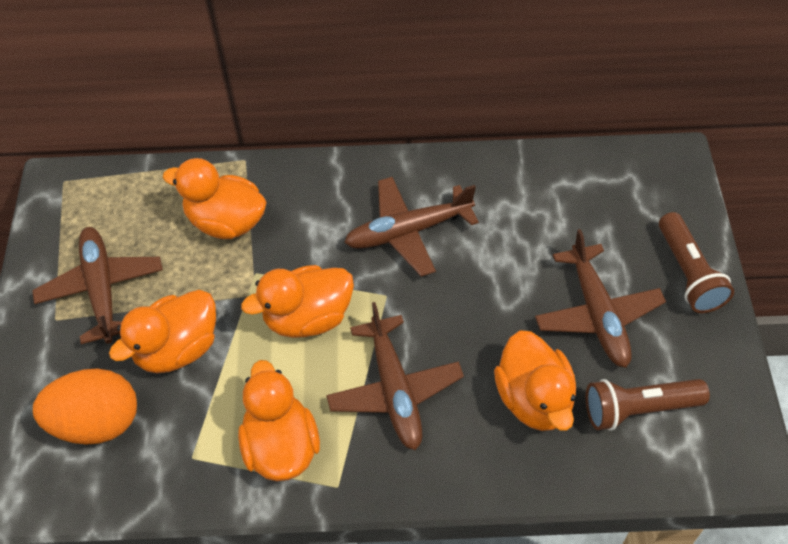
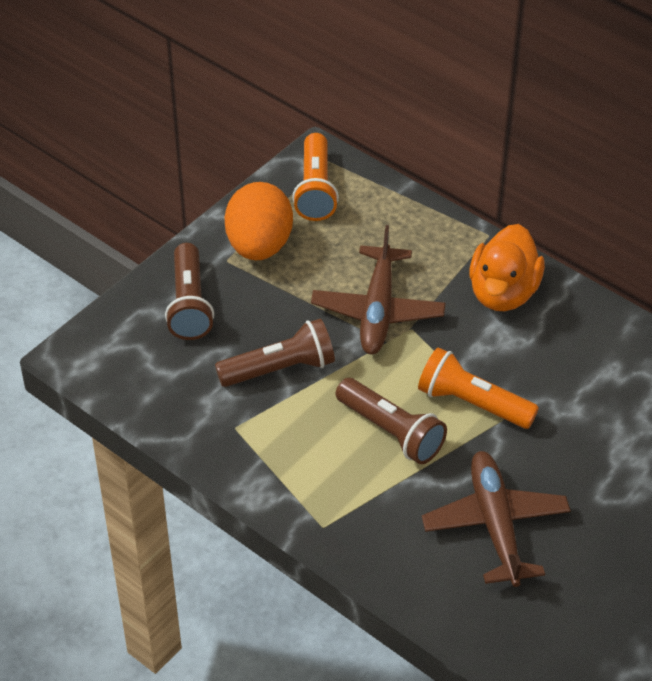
brown flashlight: 2 -> 3
brown plane: 4 -> 2
orange duck: 5 -> 1
orange flashlight: 0 -> 2

